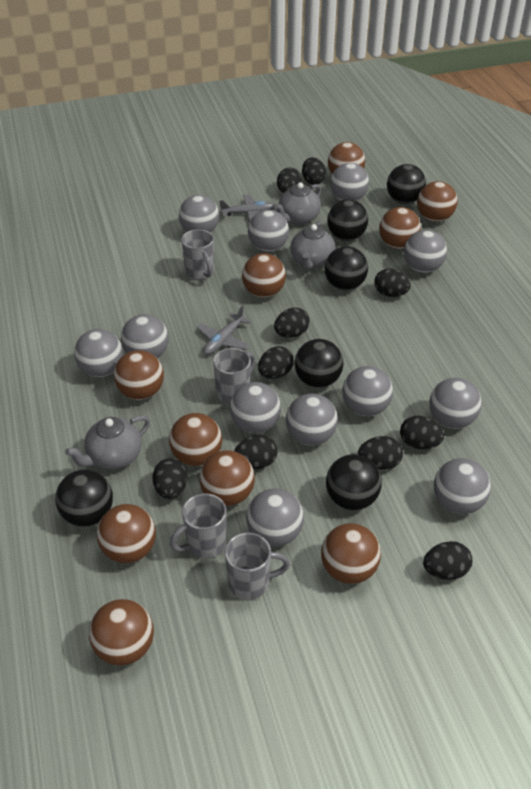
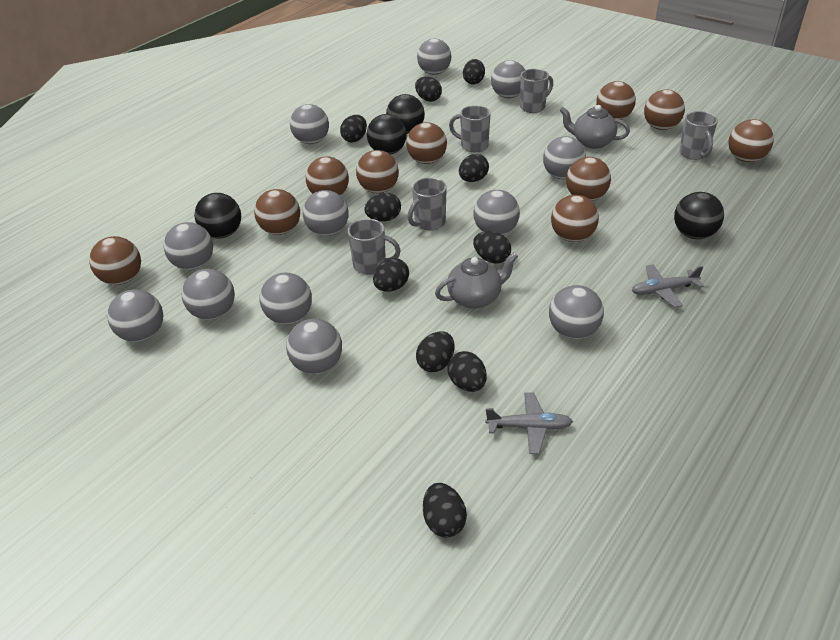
black ball: 6 -> 4
grey mug: 4 -> 5
grey teapot: 3 -> 2

